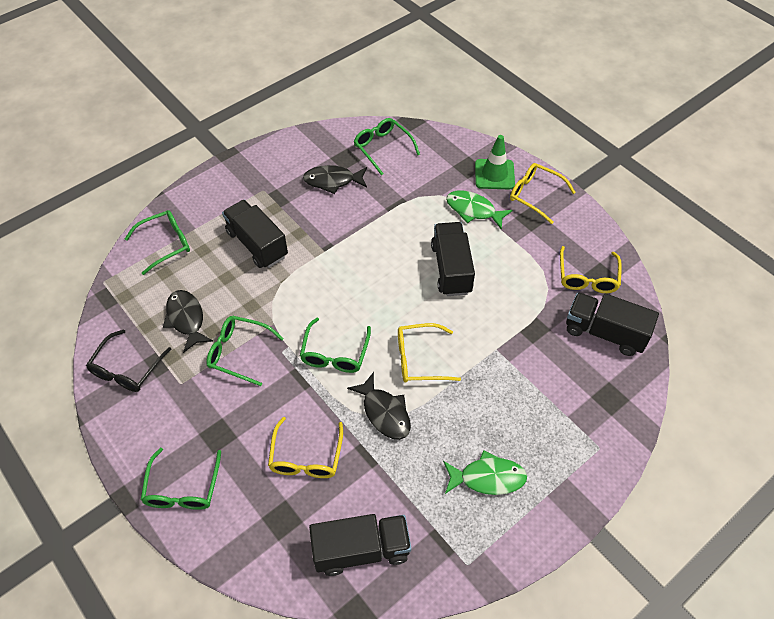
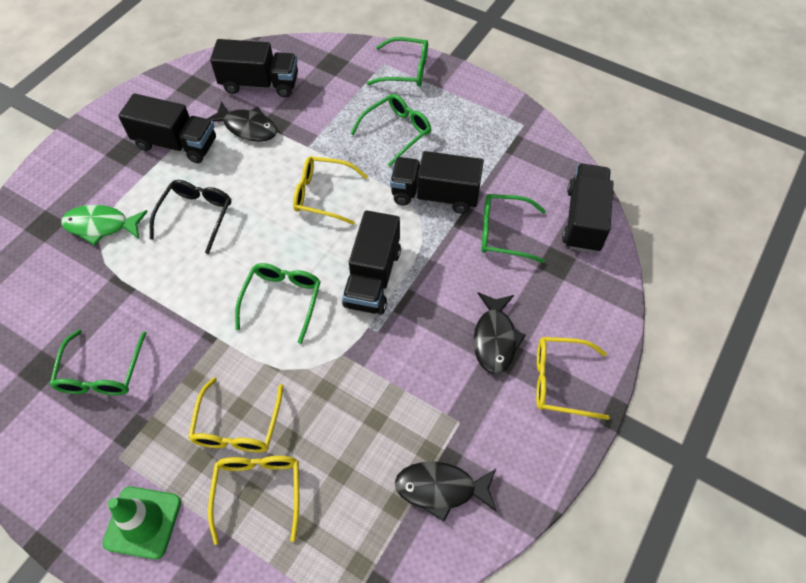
black truck: 4 -> 5
green fish: 2 -> 1

